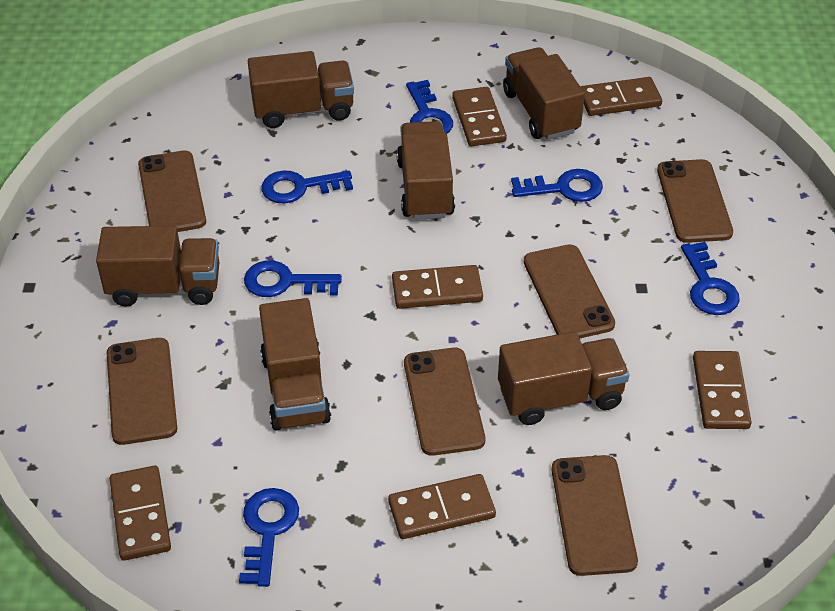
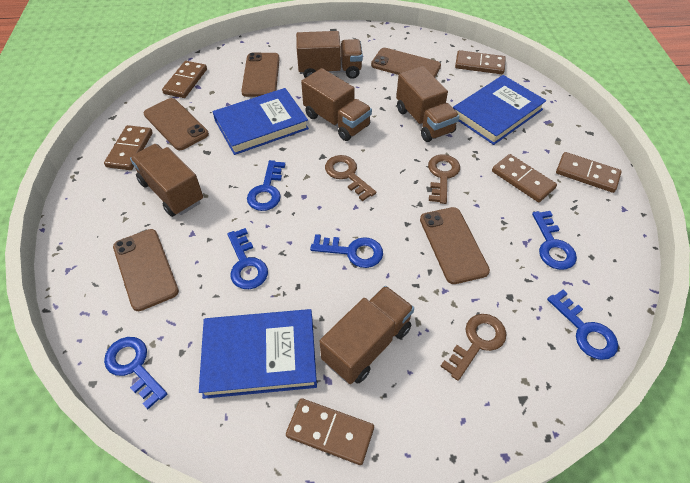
blue book: 0 -> 3
brown key: 0 -> 3
brown phone: 6 -> 5
brown truck: 6 -> 5

